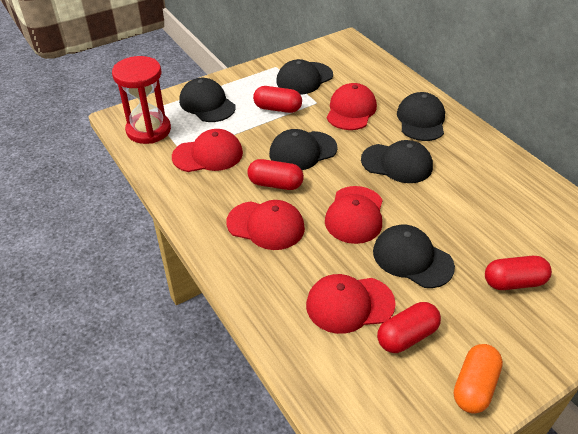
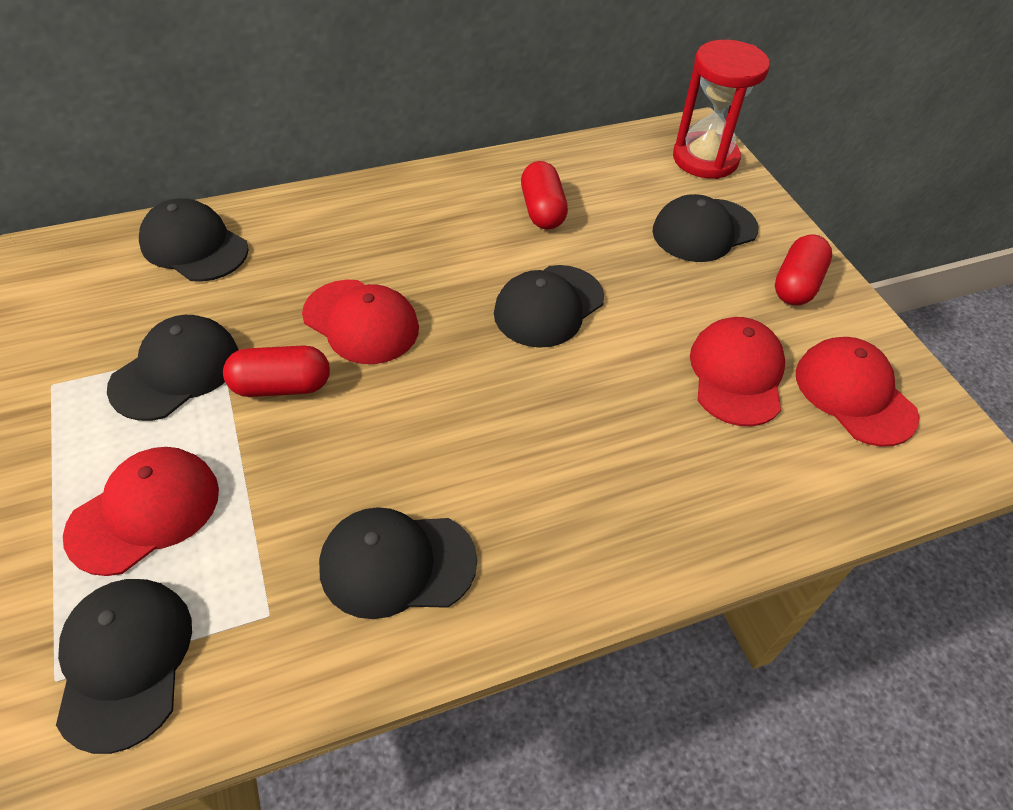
orange capsule: 1 -> 0
red cap: 5 -> 4
red capsule: 4 -> 3

